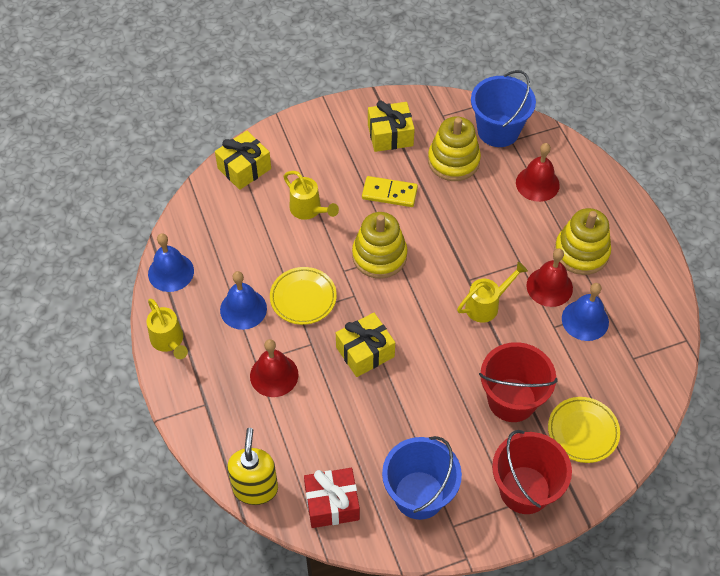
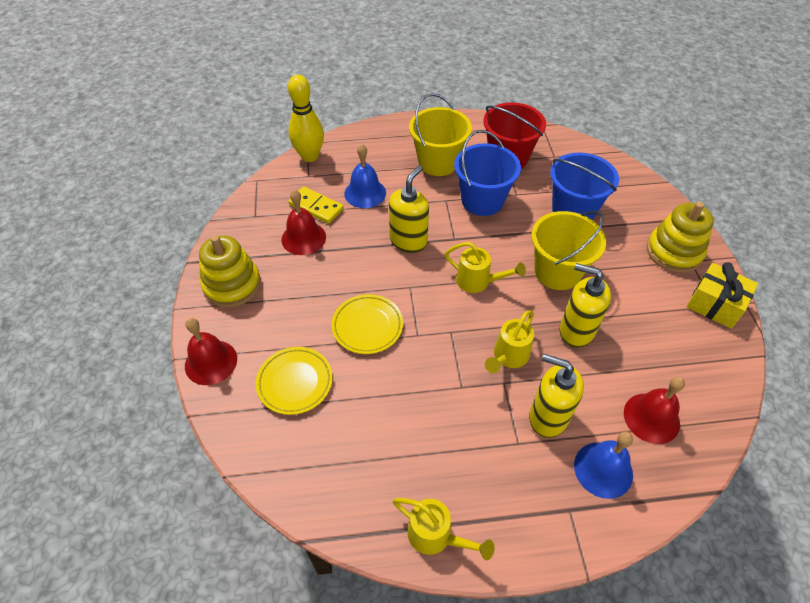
blue bell: 3 -> 2
red bucket: 2 -> 1
red gift: 1 -> 0
yellow bowling pin: 0 -> 1
yellow bucket: 0 -> 2
yellow gift: 3 -> 1
yellow soap dispenser: 1 -> 3
yellow stacking toy: 3 -> 2

